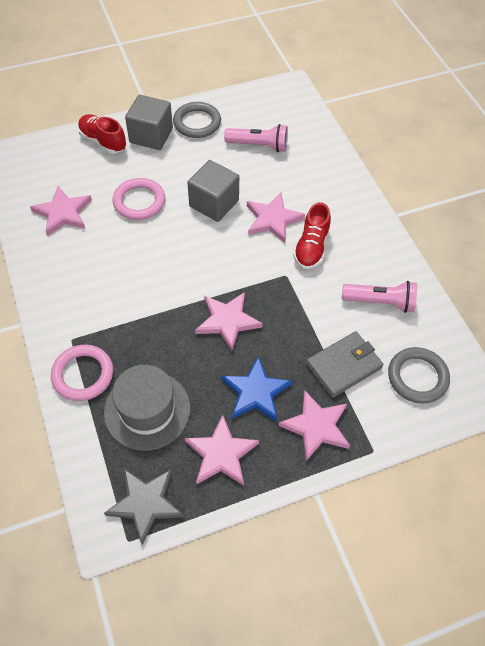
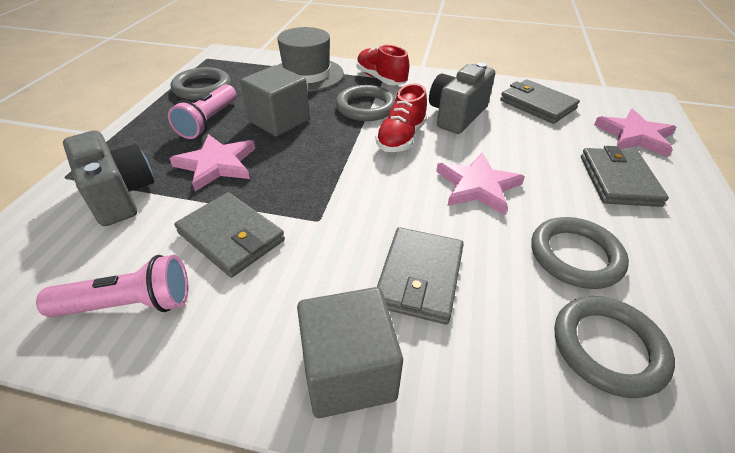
blue star: 1 -> 0
grey camera: 0 -> 2
grey ring: 2 -> 4
grey star: 1 -> 0
grey wallet: 1 -> 4
pink ring: 2 -> 0
pink star: 5 -> 3

